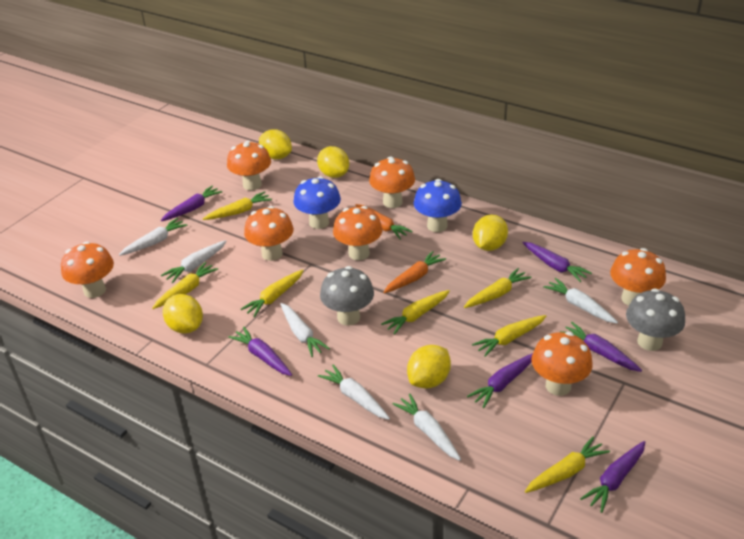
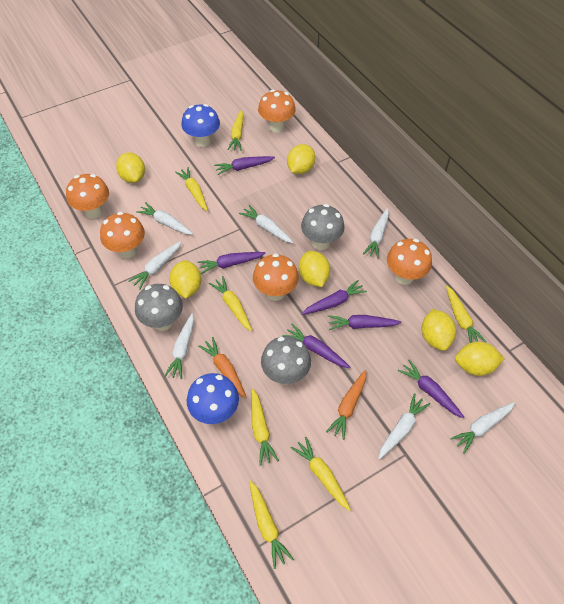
grey mushroom: 2 -> 3
orange mushroom: 7 -> 5
white carrot: 6 -> 7
yellow lemon: 5 -> 6

